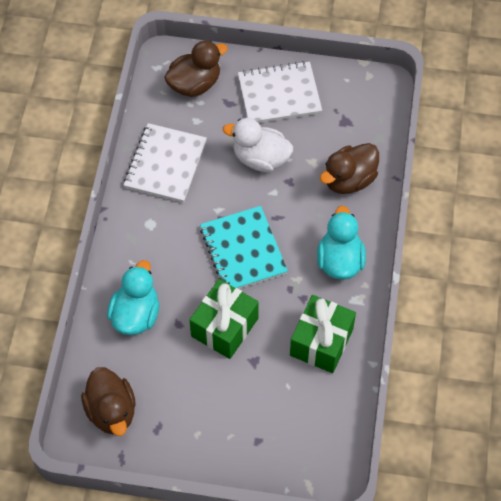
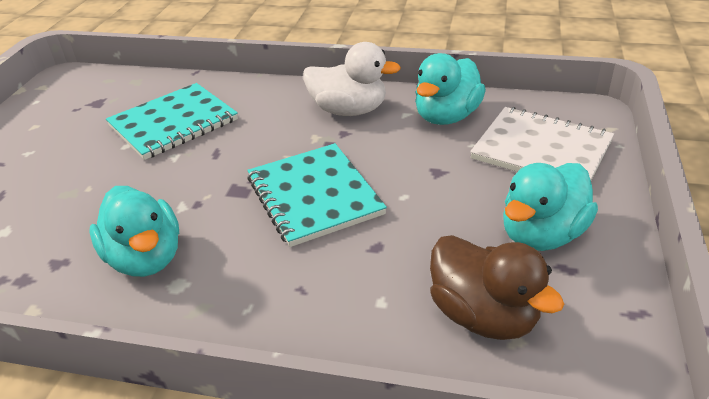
brown duck: 3 -> 1
green gift: 2 -> 0
turquoise duck: 2 -> 3
turquoise notebook: 1 -> 2
white notebook: 2 -> 1

